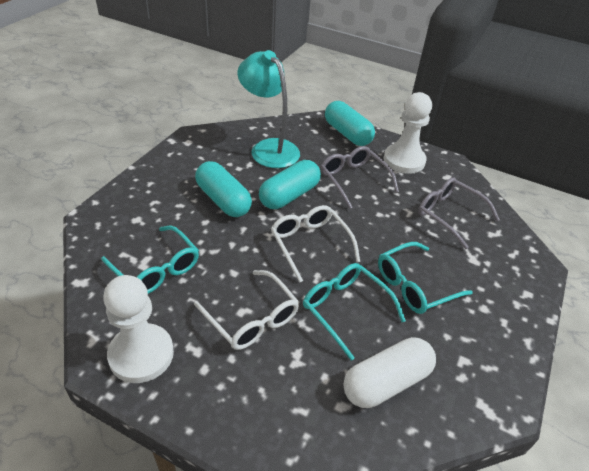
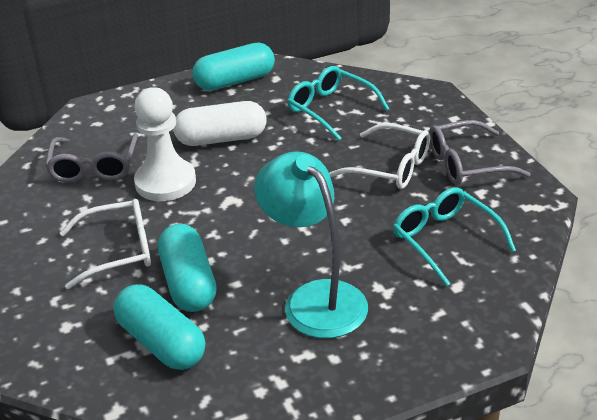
turquoise glasses: 3 -> 2
white pawn: 2 -> 1

